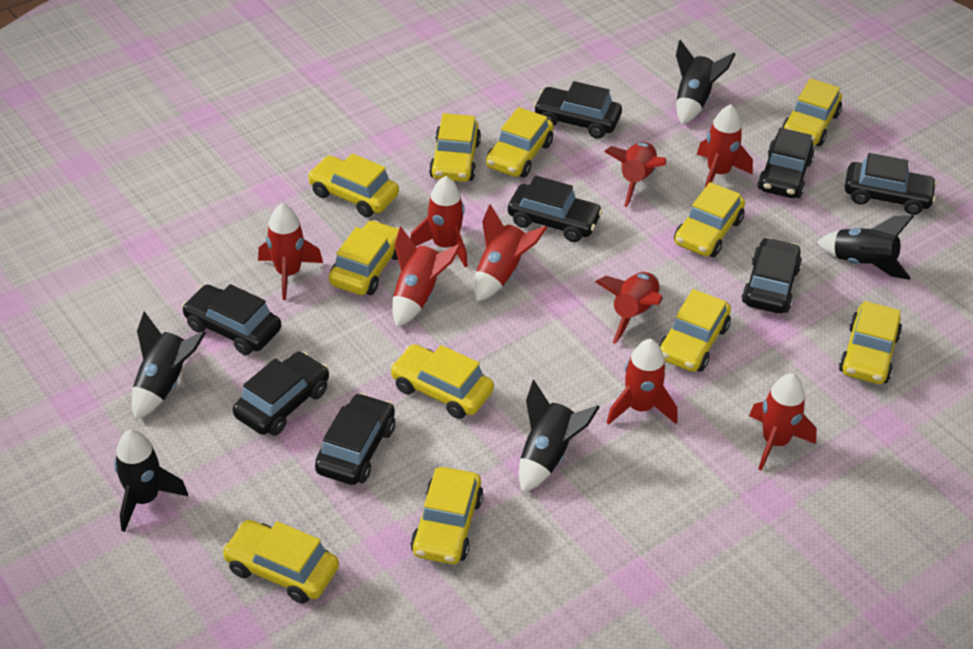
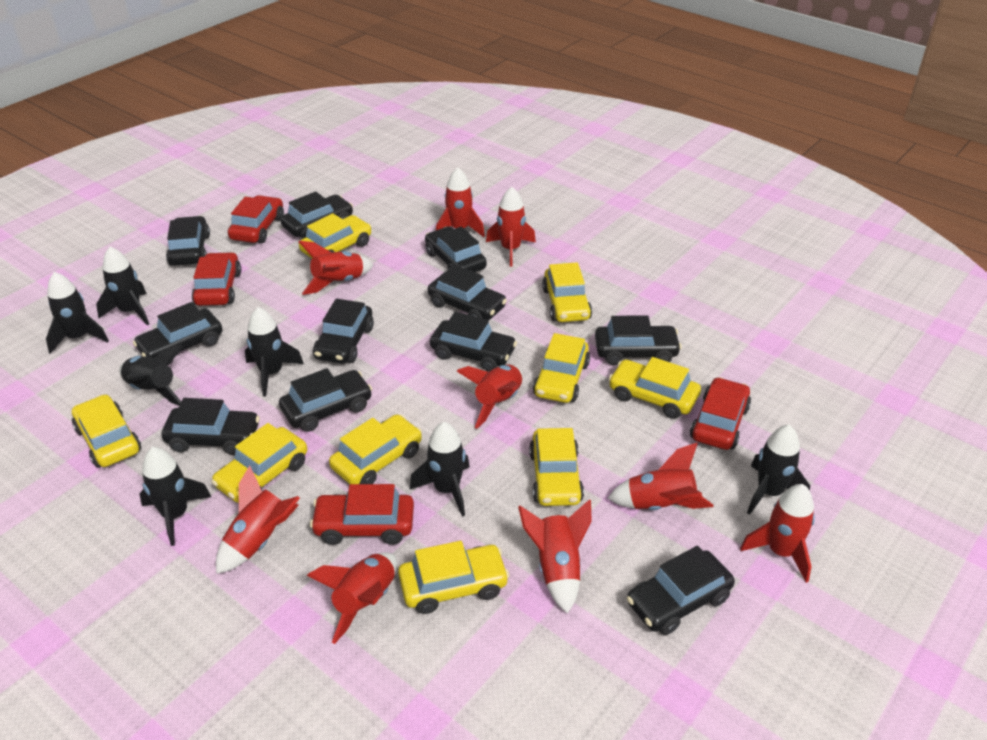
black car: 8 -> 11
black rocket: 5 -> 7
red car: 0 -> 4
yellow car: 11 -> 9

